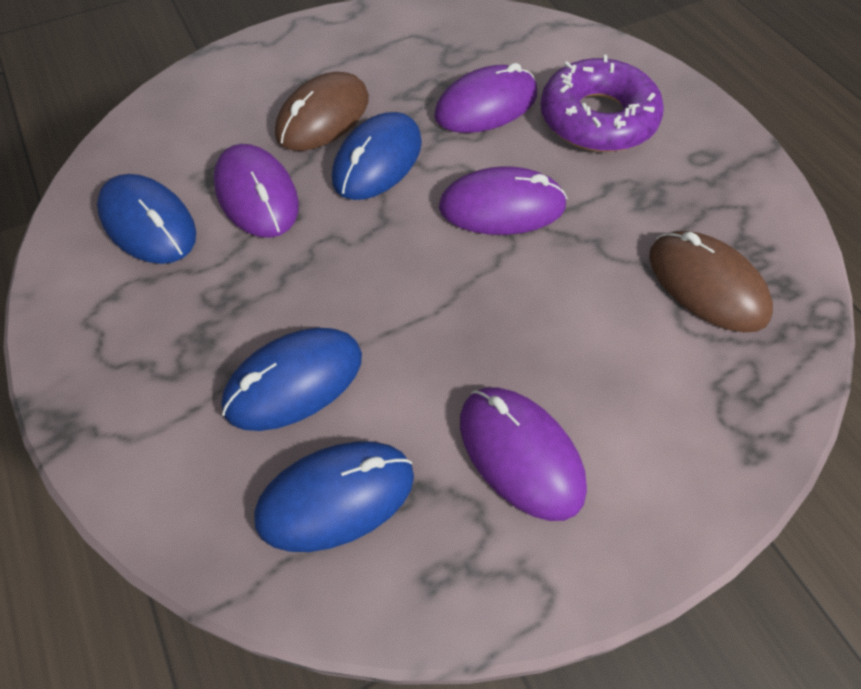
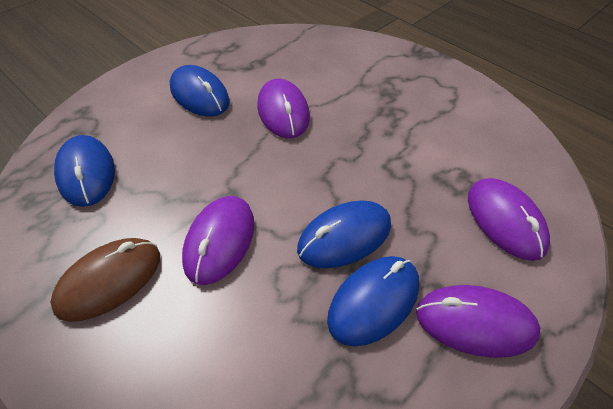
brown mouse: 2 -> 1
purple donut: 1 -> 0

